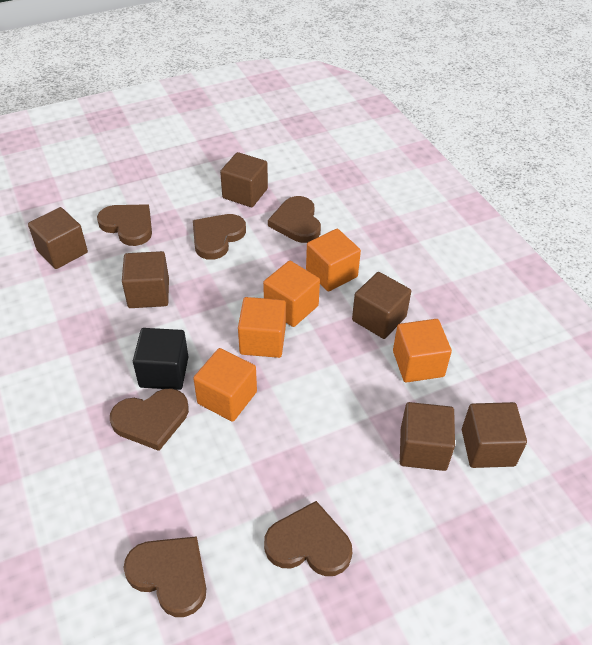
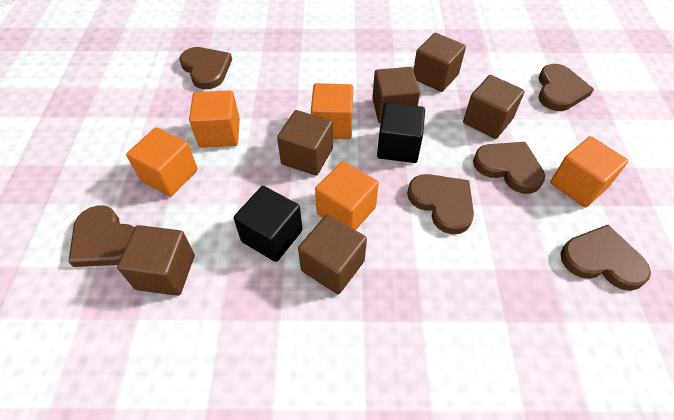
black cube: 1 -> 2

